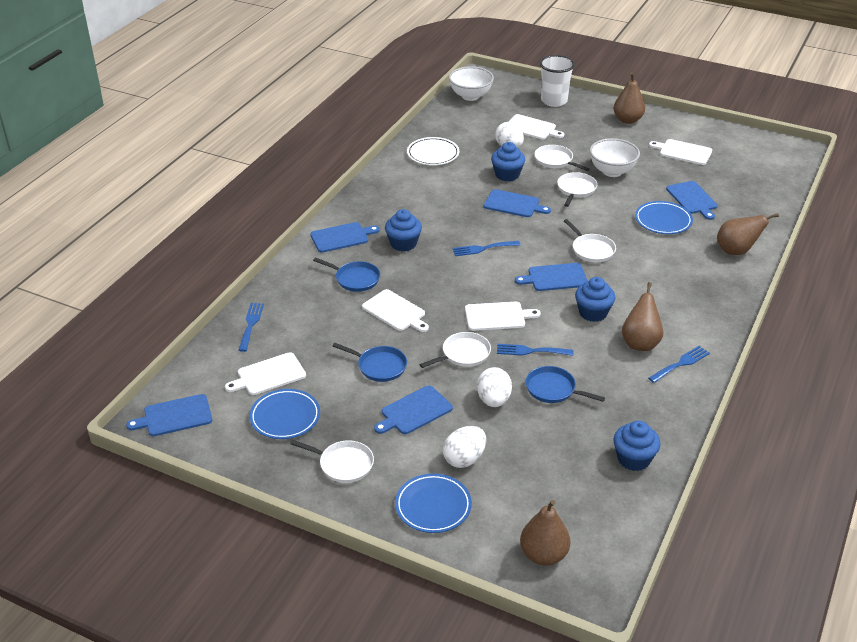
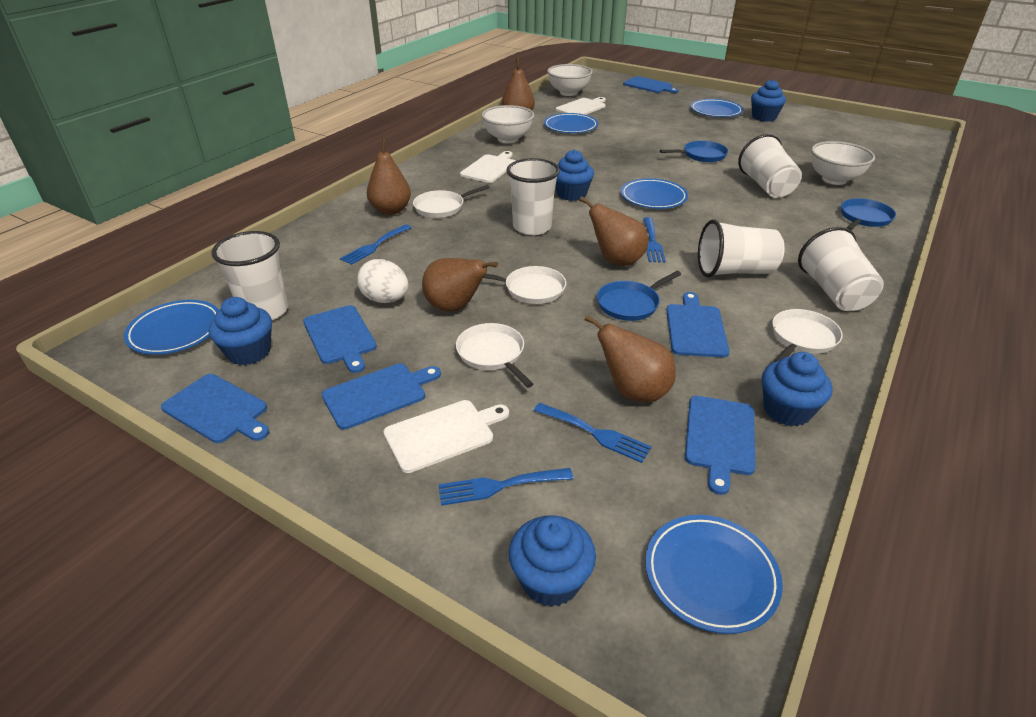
blue cupcake: 4 -> 5
blue plate: 3 -> 5
brown pear: 4 -> 5
white bowl: 2 -> 3
white cup: 1 -> 5
white cutting board: 5 -> 3
white egg: 3 -> 1
white pan: 5 -> 4
white plate: 1 -> 0

